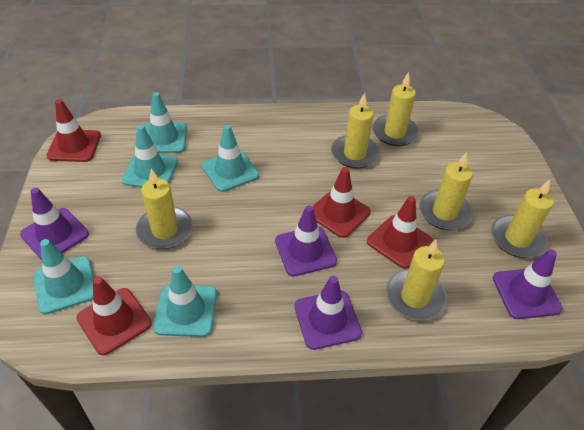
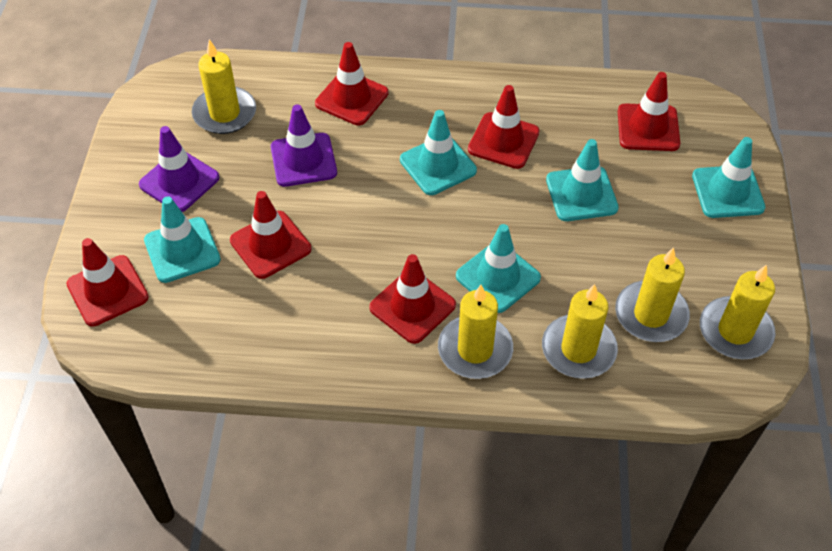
purple traffic cone: 4 -> 2
red traffic cone: 4 -> 6
yellow candle: 6 -> 5

